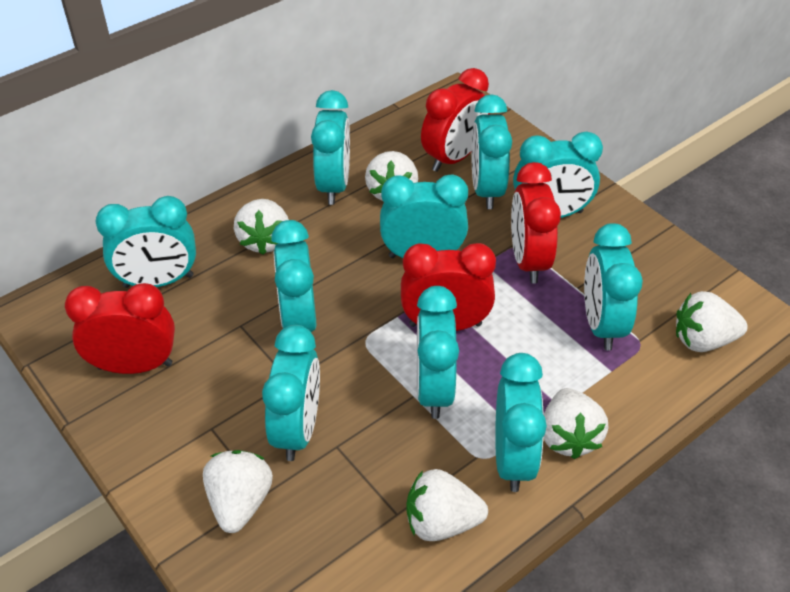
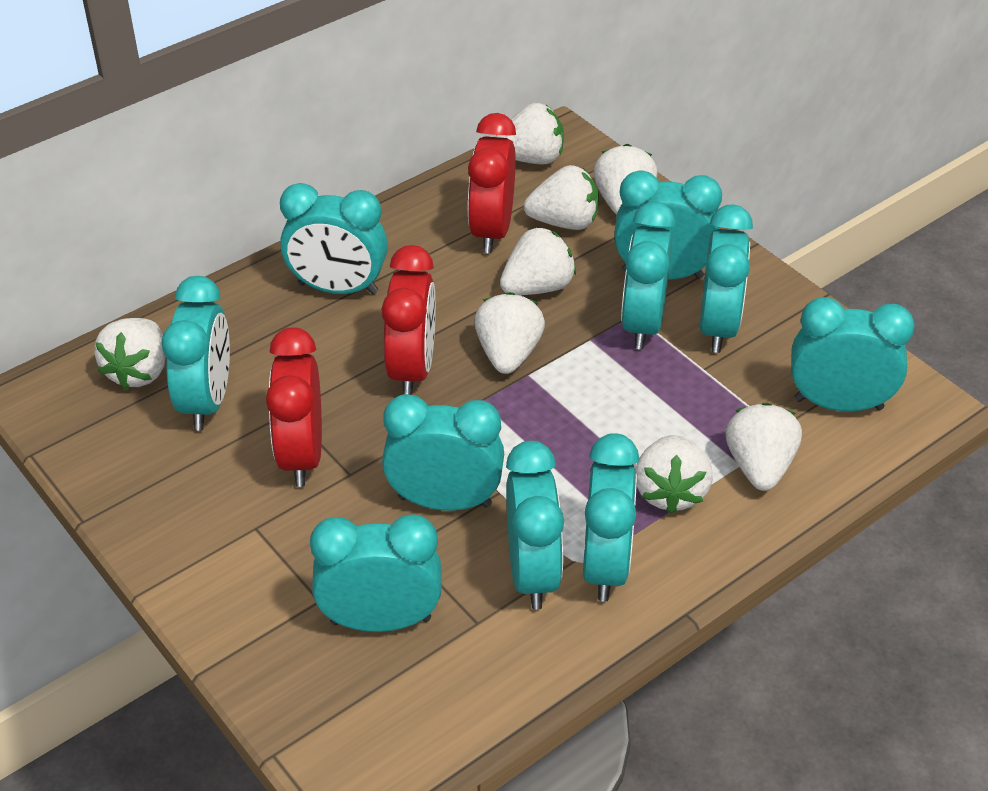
red clock: 4 -> 3
white strawberry: 6 -> 8

